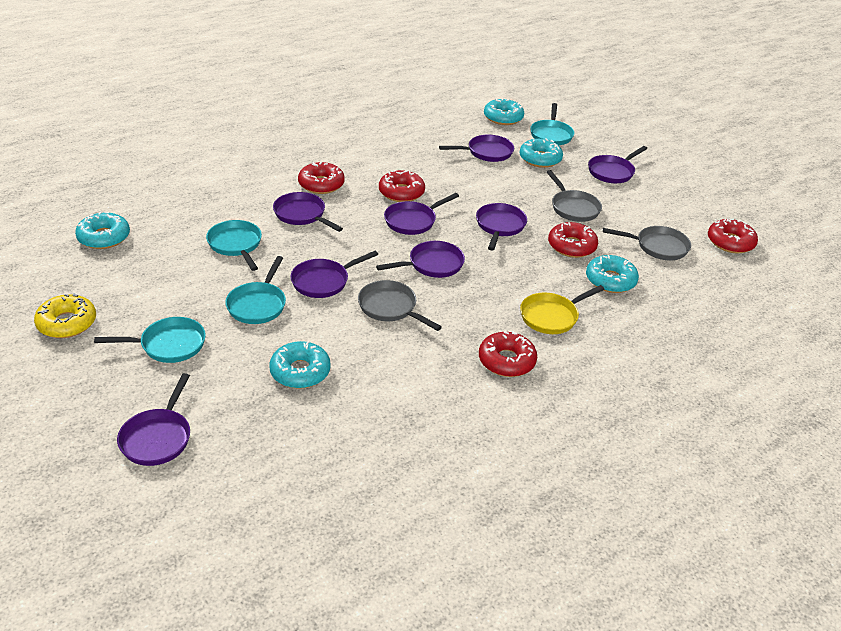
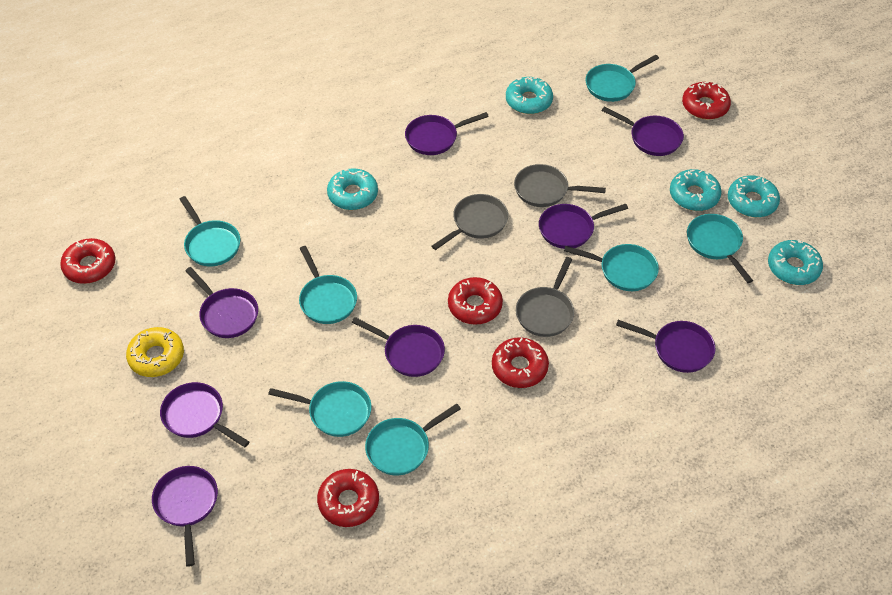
turquoise pan: 4 -> 7
yellow pan: 1 -> 0

